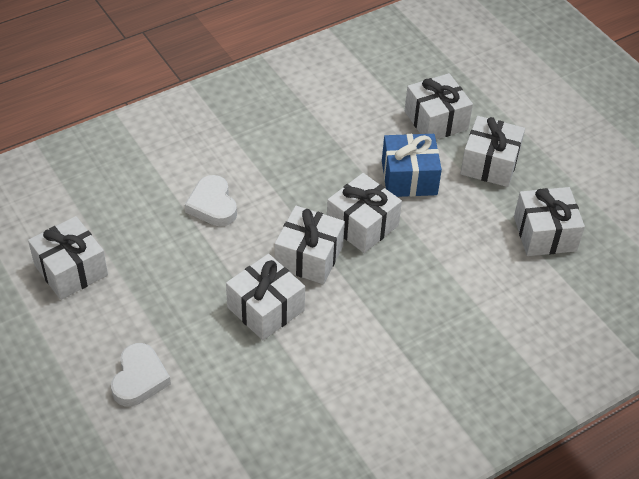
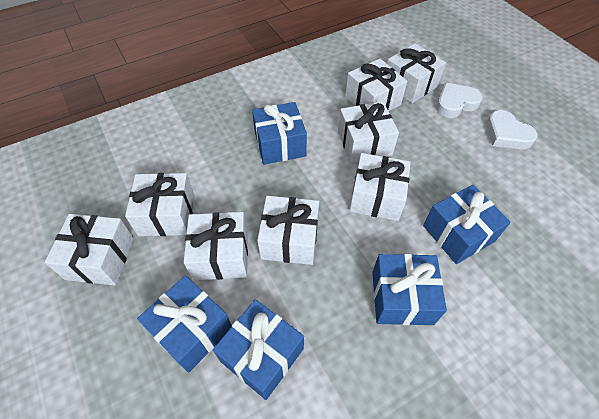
blue gift: 1 -> 5
white gift: 7 -> 8

